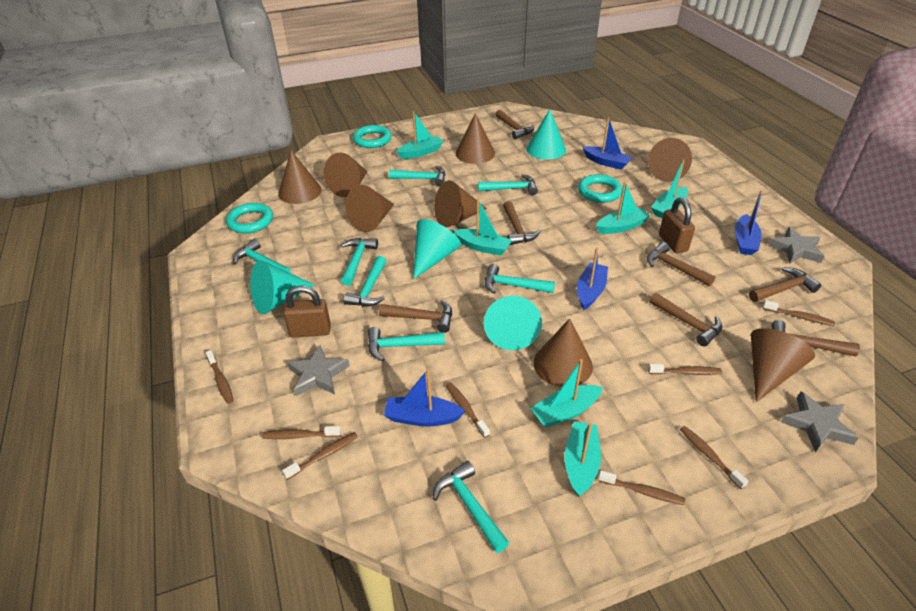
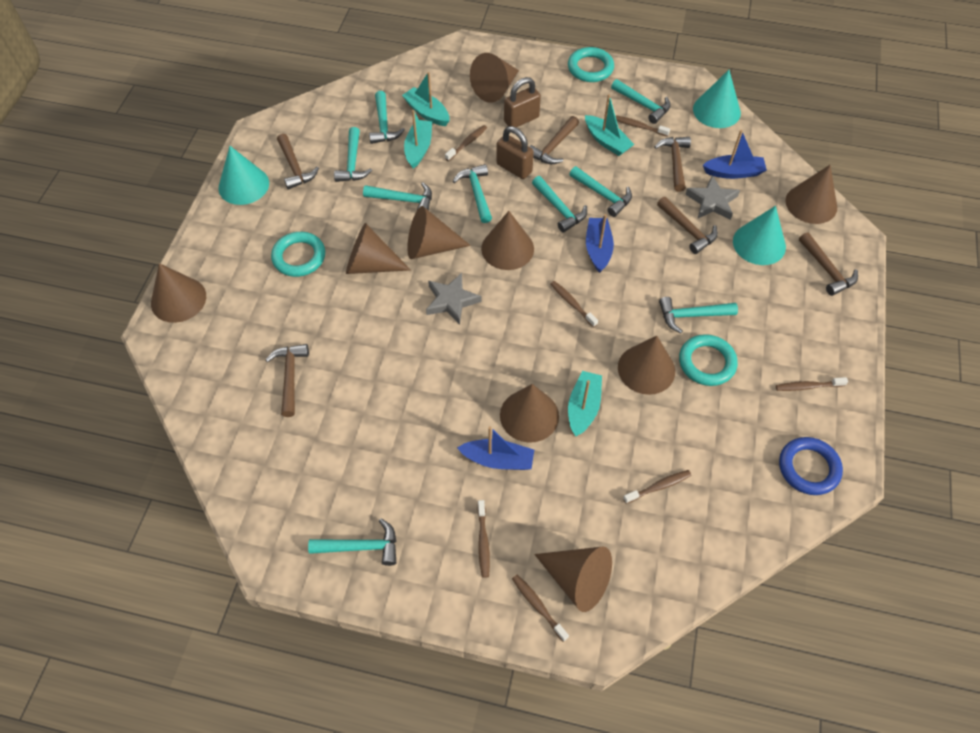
blue boat: 4 -> 3
blue ring: 0 -> 1
brown cone: 8 -> 9
brown hammer: 7 -> 6
brown toothbrush: 8 -> 7
grey star: 3 -> 2
turquoise boat: 6 -> 4
turquoise cone: 4 -> 3
turquoise hammer: 8 -> 9

